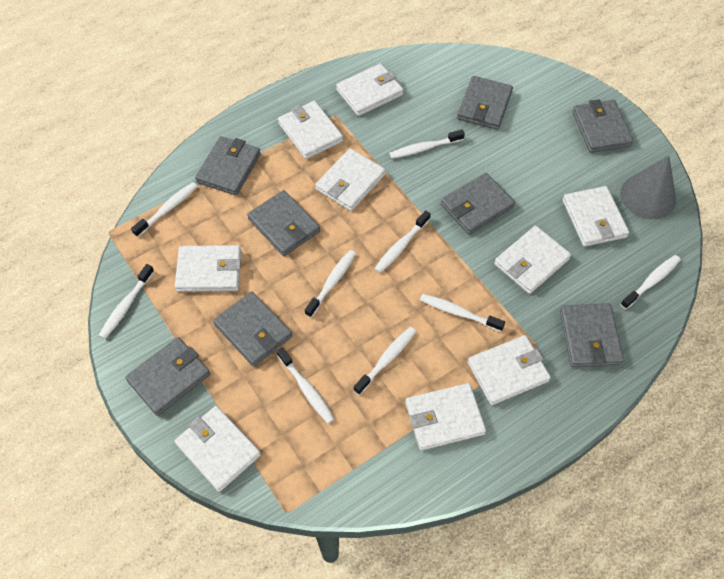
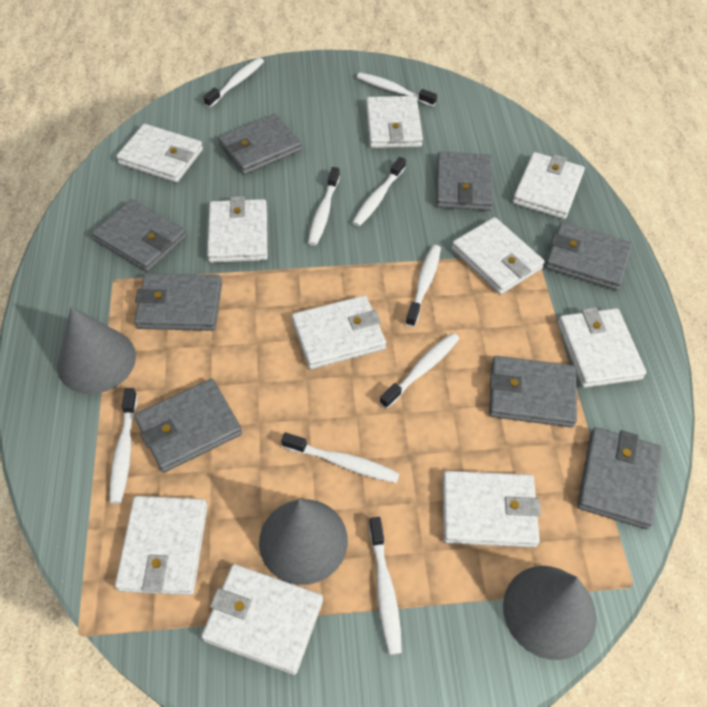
grey cone: 1 -> 3
white wallet: 9 -> 10

